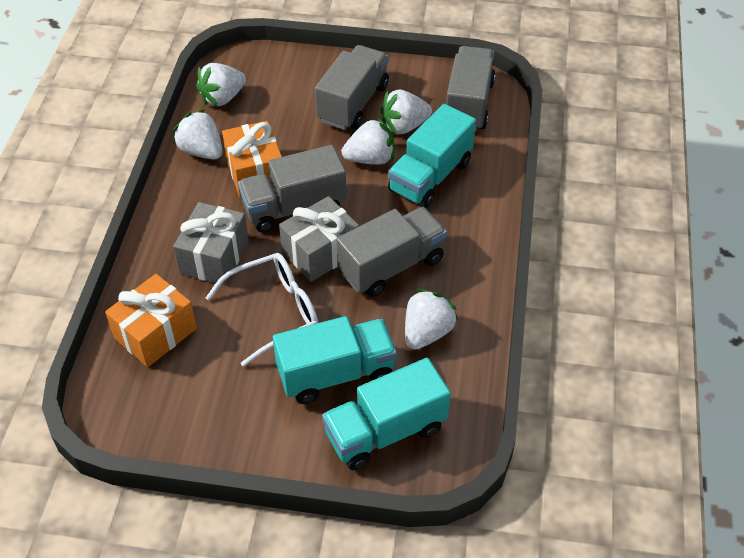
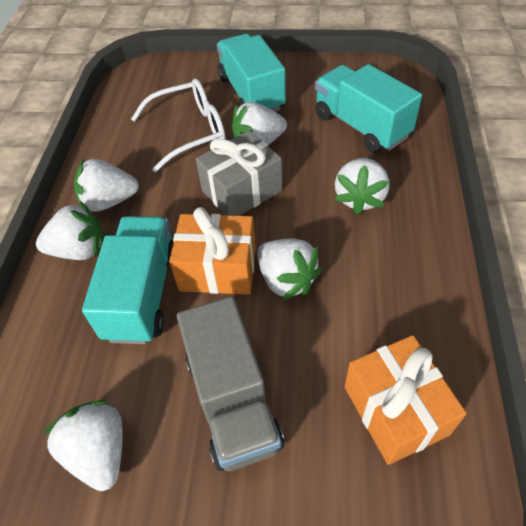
grey gift: 2 -> 1
grey truck: 4 -> 1
white strawberry: 5 -> 6

